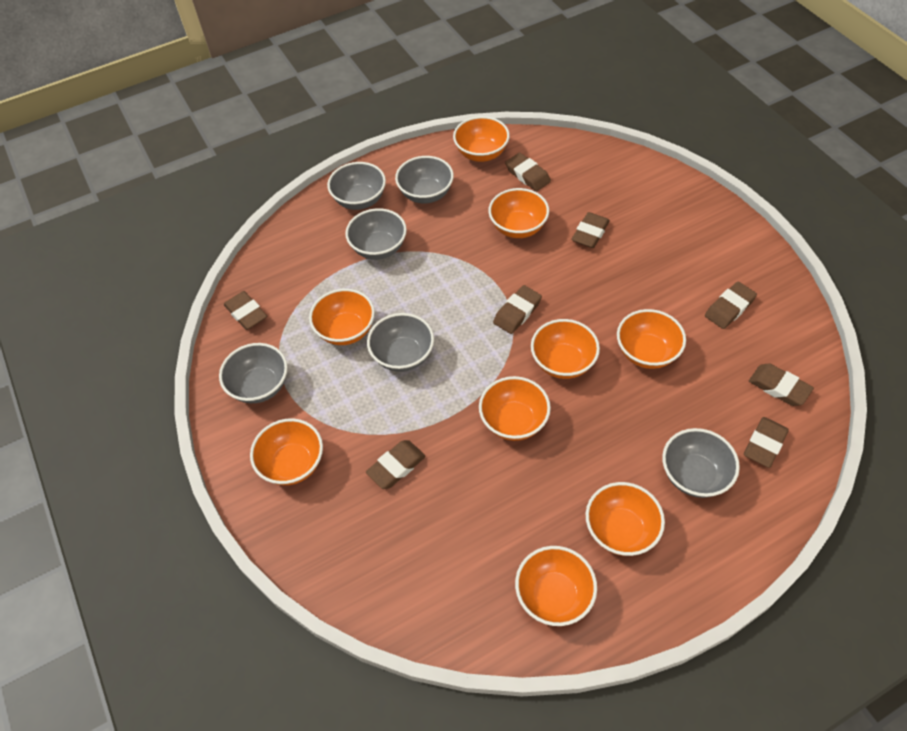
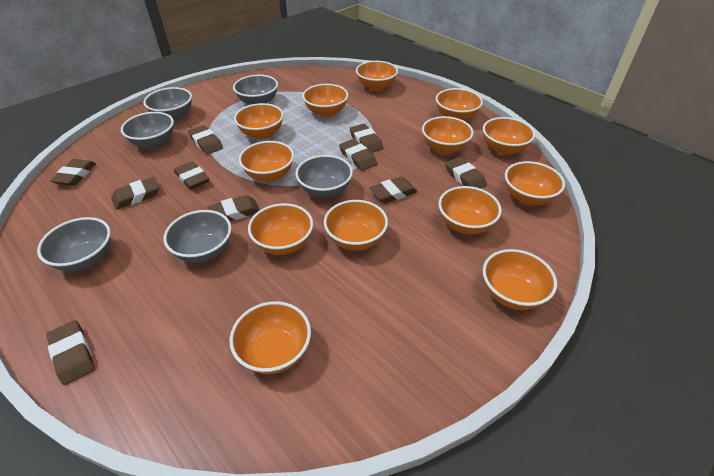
brown eraser: 8 -> 10
orange bowl: 9 -> 13

